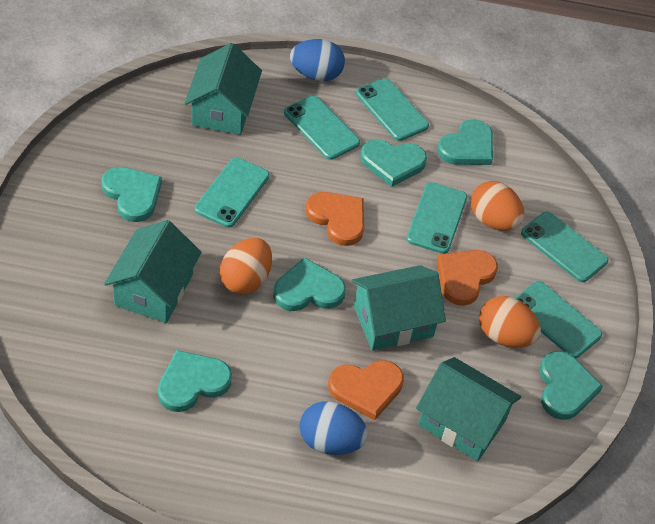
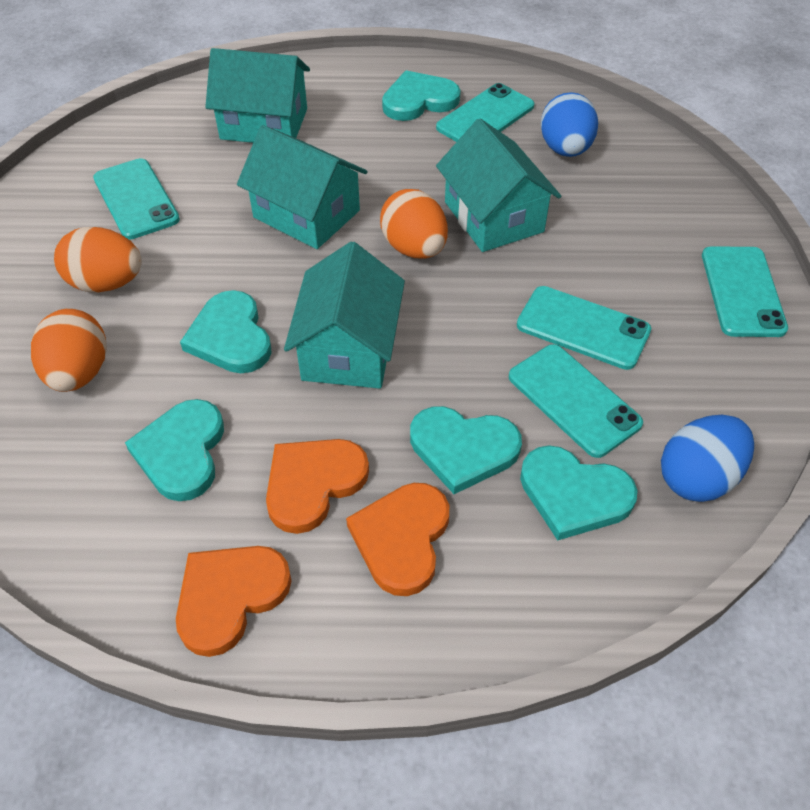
turquoise heart: 6 -> 5
turquoise phone: 6 -> 5

